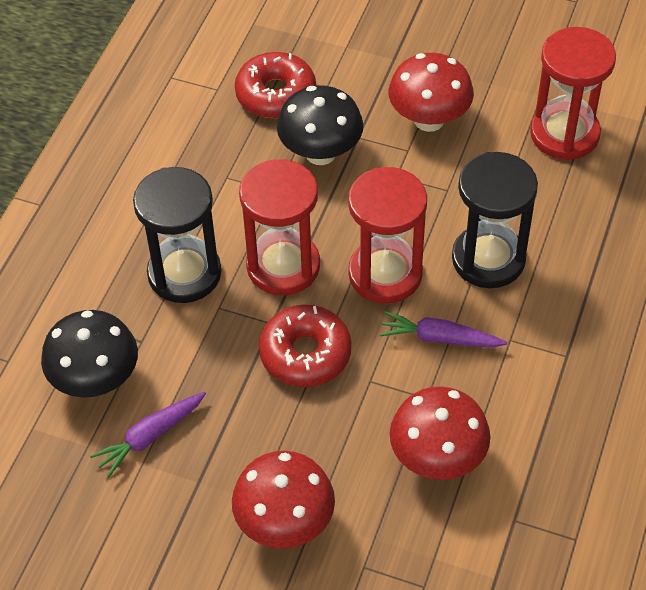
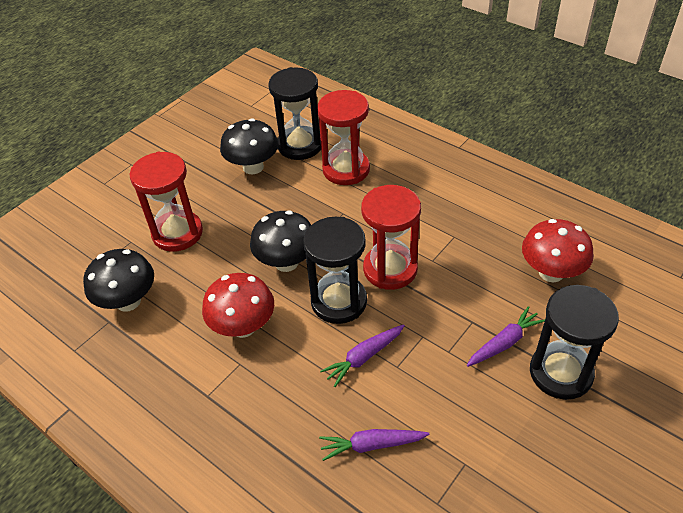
black hourglass: 2 -> 3
black mushroom: 2 -> 3
purple carrot: 2 -> 3
red donut: 2 -> 0
red mushroom: 3 -> 2

